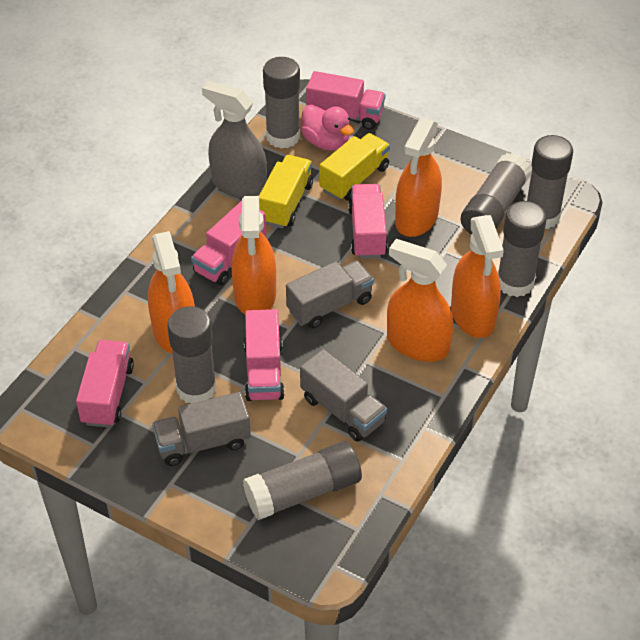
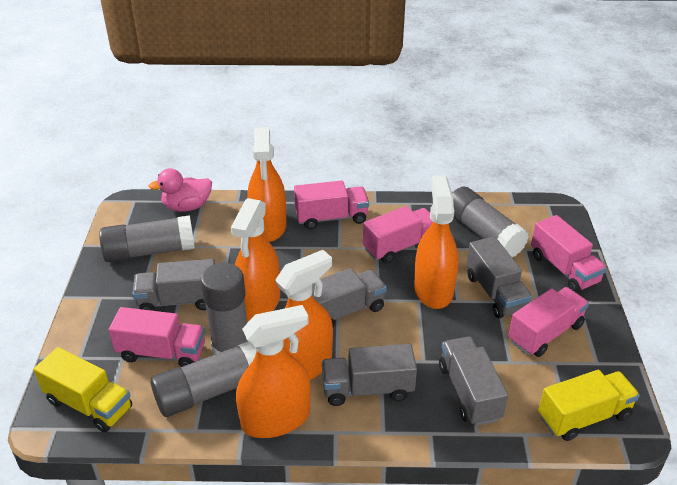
grey glue stick: 6 -> 4
grey spray bottle: 1 -> 0
grey truck: 3 -> 5

